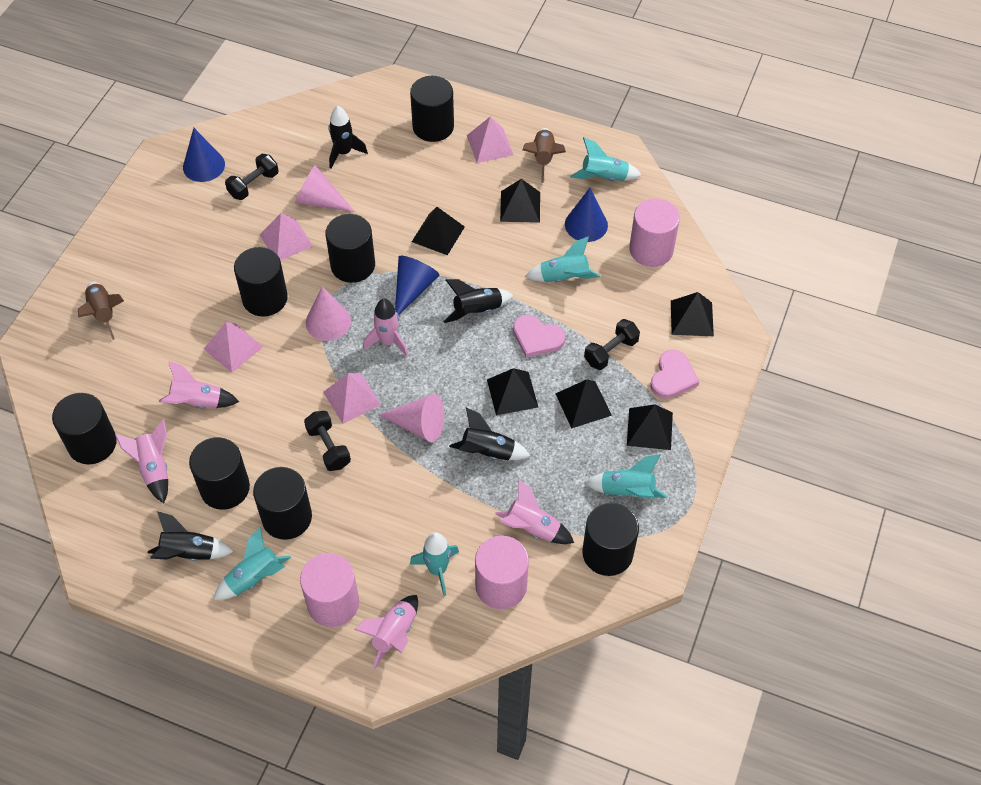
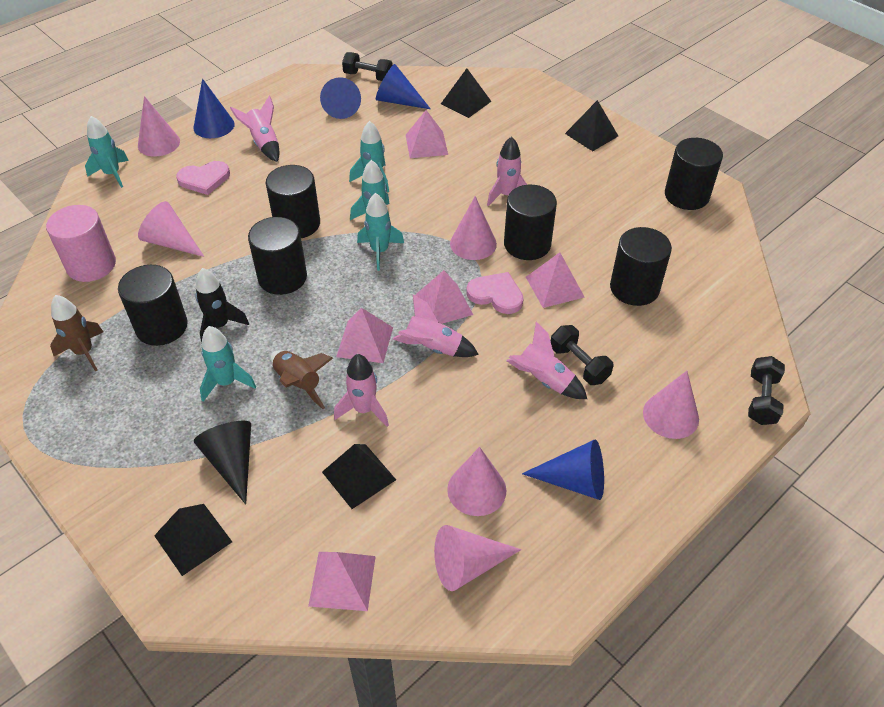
black cone: 0 -> 1
black cylinder: 7 -> 6
black pyramid: 6 -> 4
black rocket: 4 -> 1
blue cone: 3 -> 4
pink cone: 3 -> 6
pink cylinder: 3 -> 1
pink pyramid: 4 -> 5

